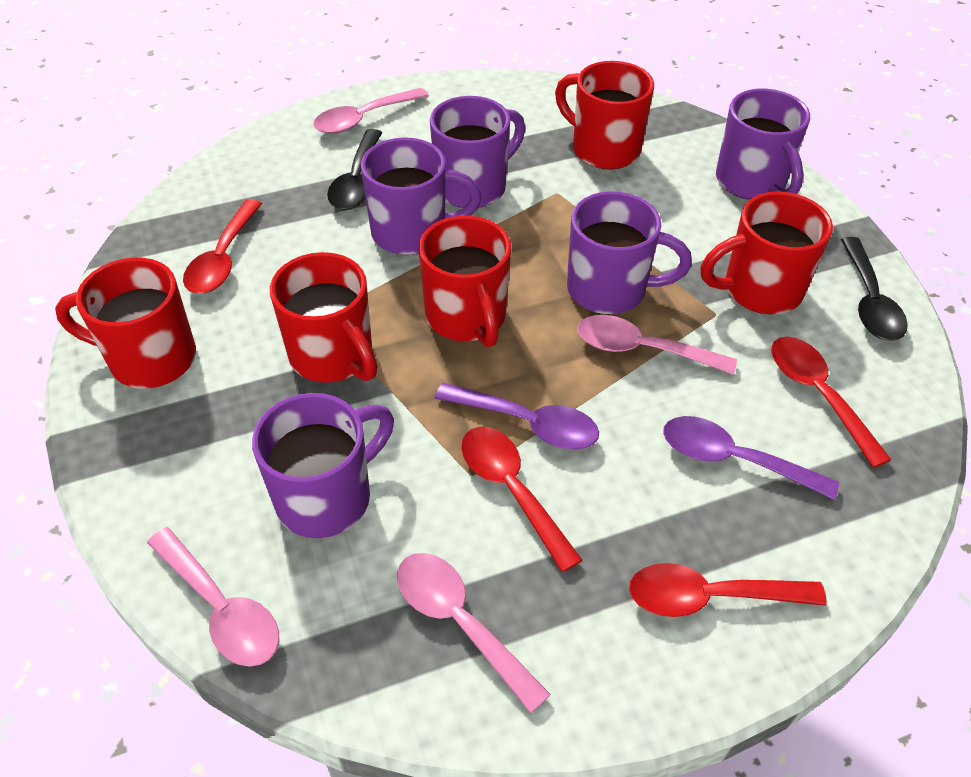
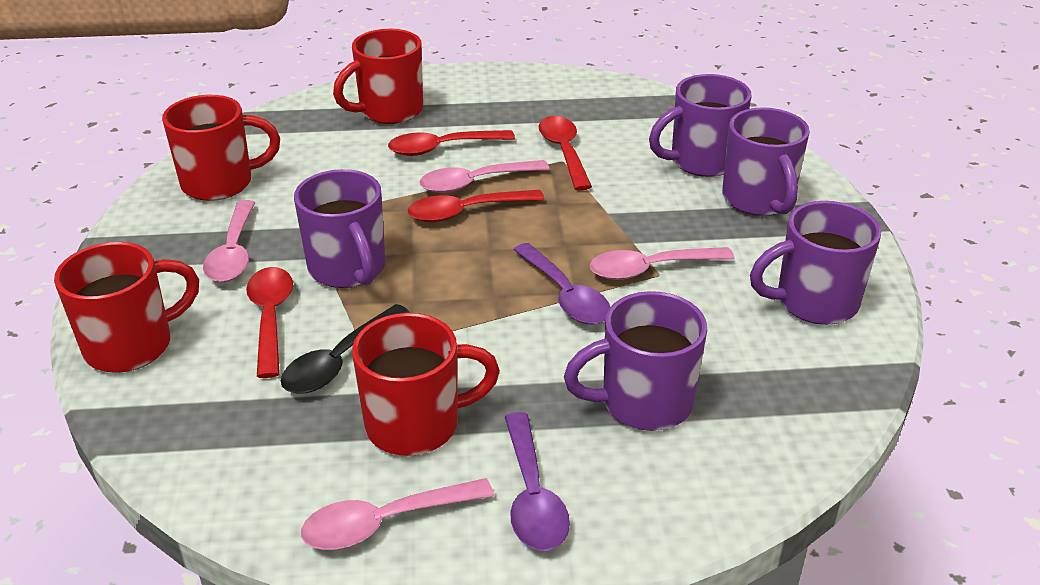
black spoon: 2 -> 1
red mug: 5 -> 4

